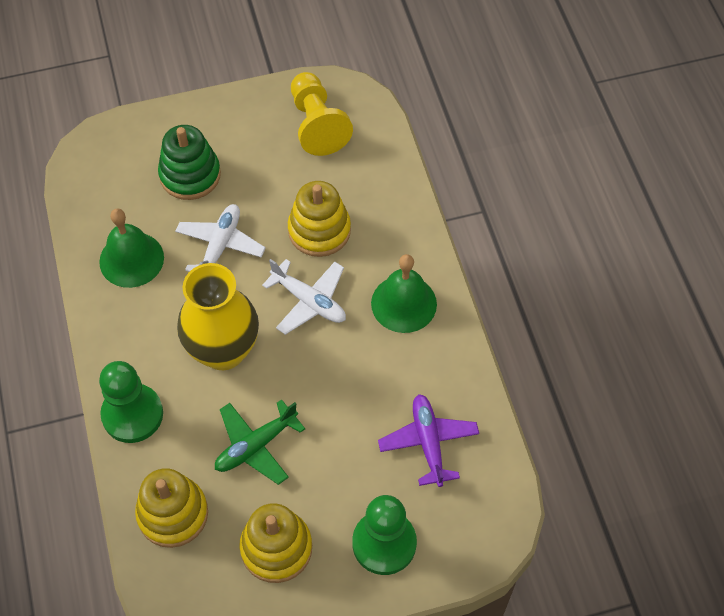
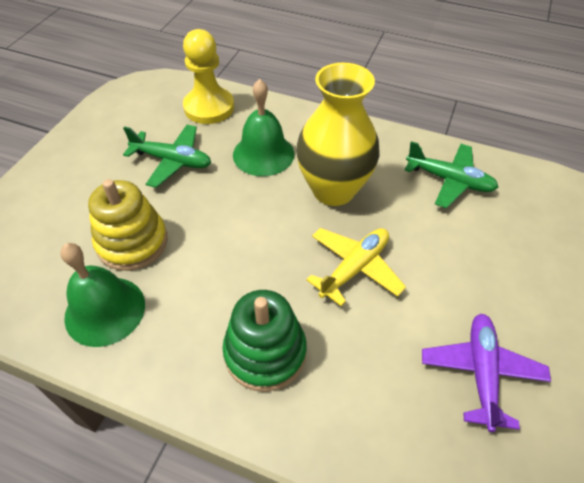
green pawn: 2 -> 0
green plane: 1 -> 2
white plane: 2 -> 0
yellow plane: 0 -> 1
yellow stacking toy: 3 -> 1

